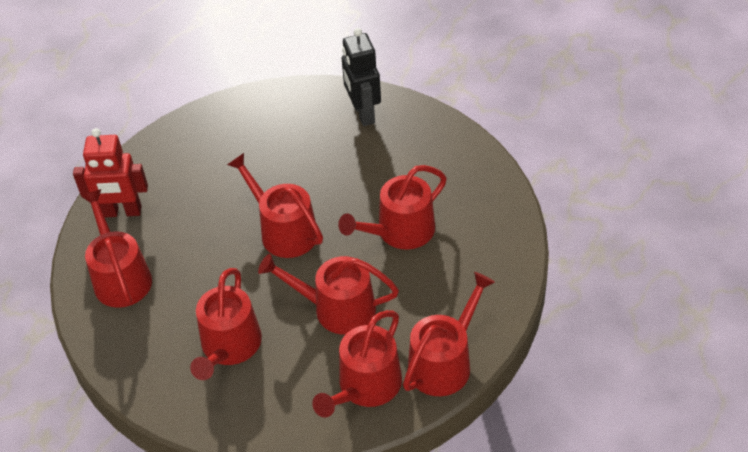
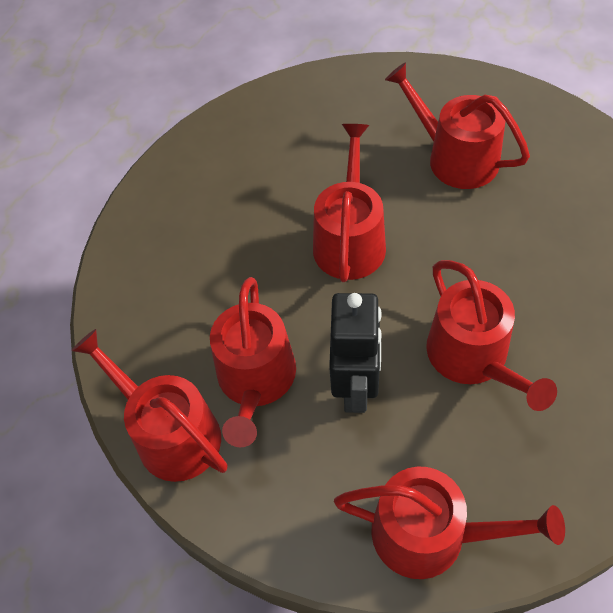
red robot: 1 -> 0
red watering can: 7 -> 6

